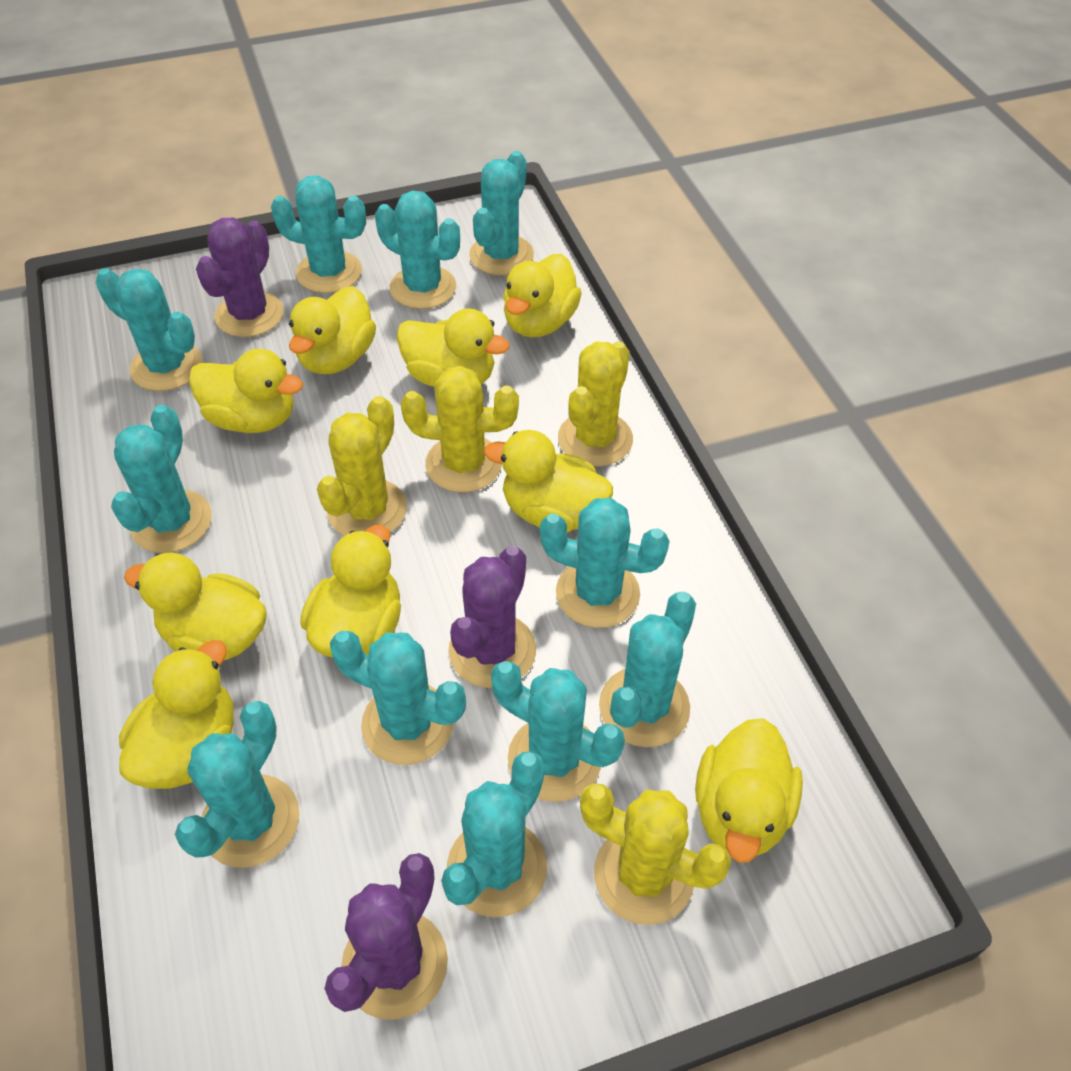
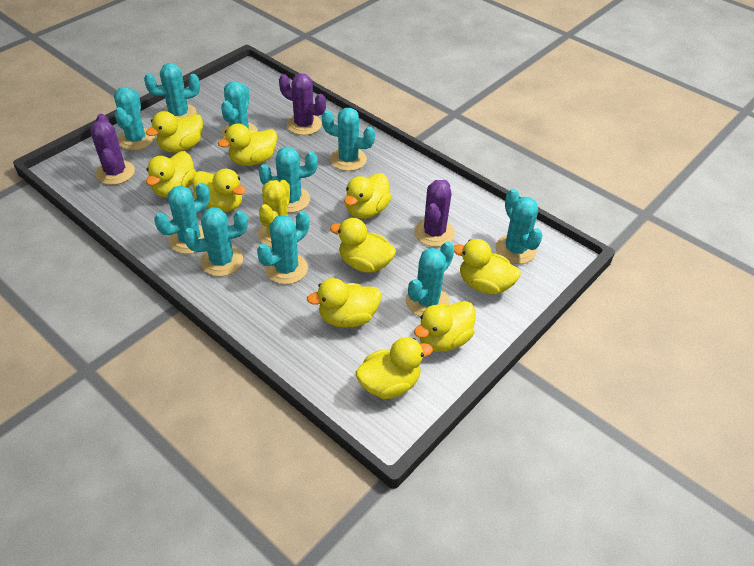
turquoise cactus: 11 -> 10
yellow cactus: 4 -> 1
yellow duck: 9 -> 10

